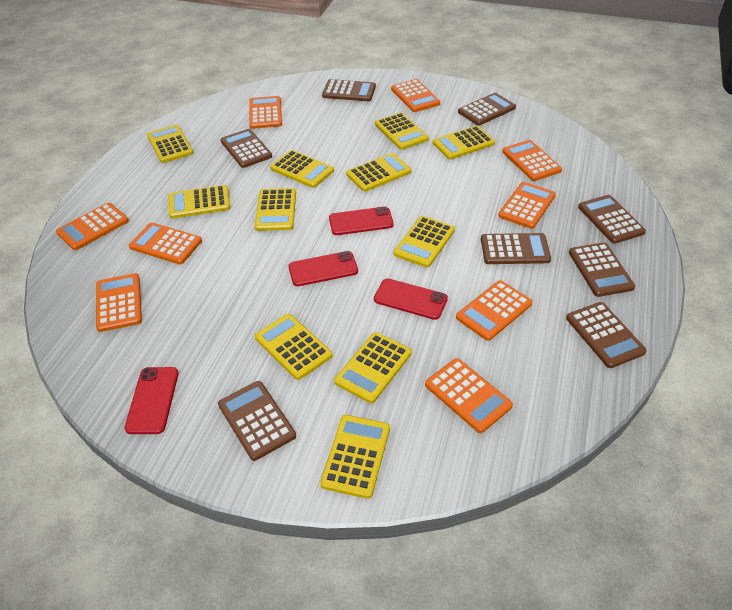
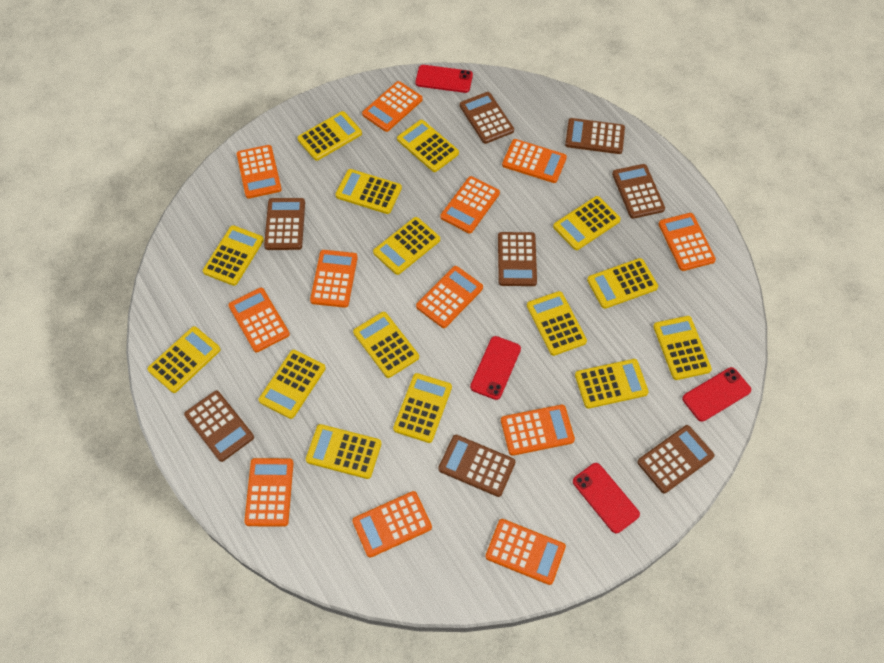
orange calculator: 9 -> 12
yellow calculator: 11 -> 15

